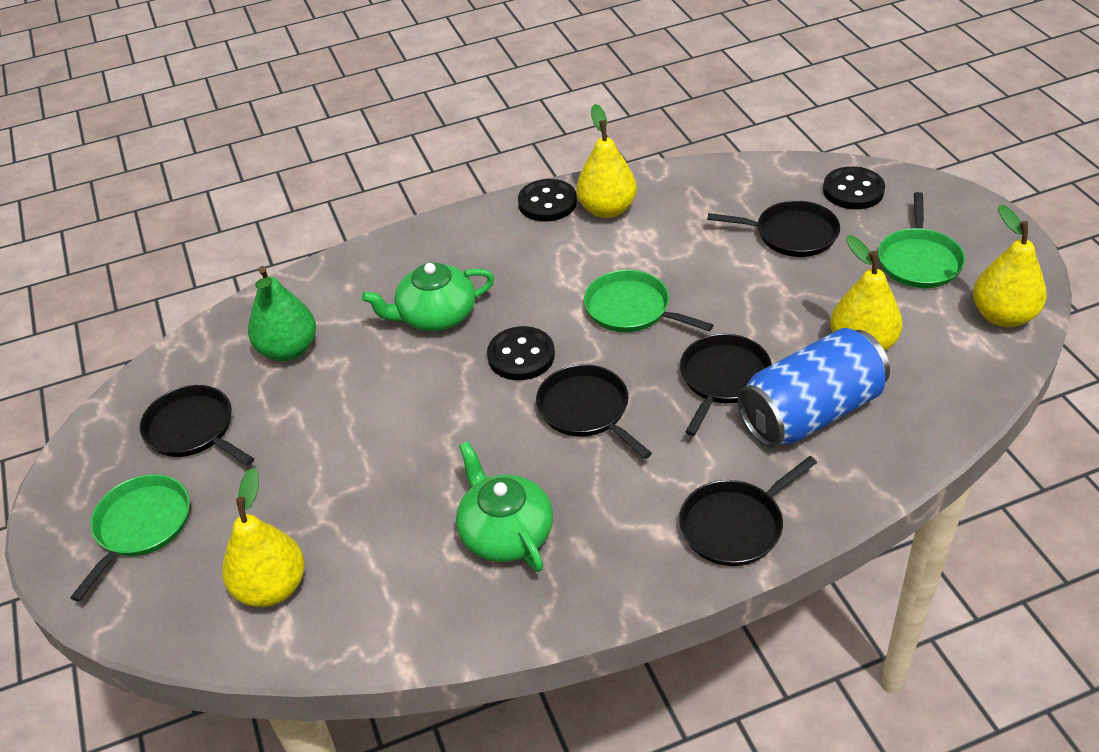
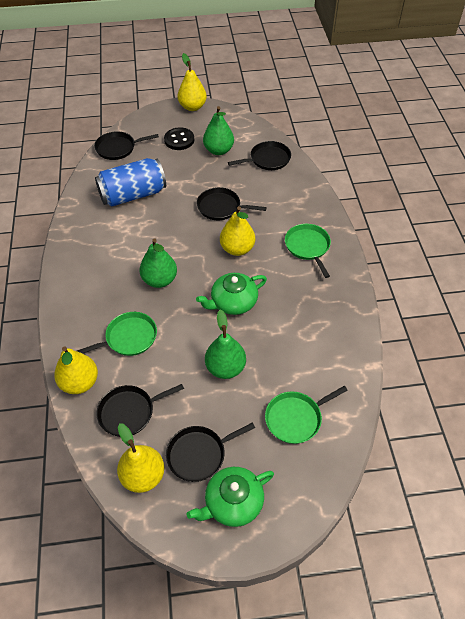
black button: 3 -> 1
green pear: 1 -> 3

